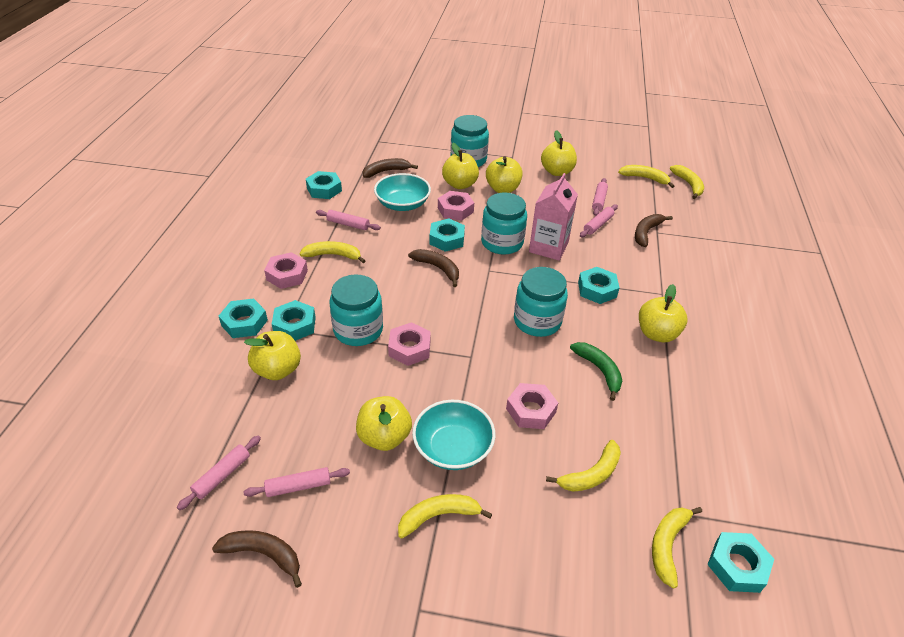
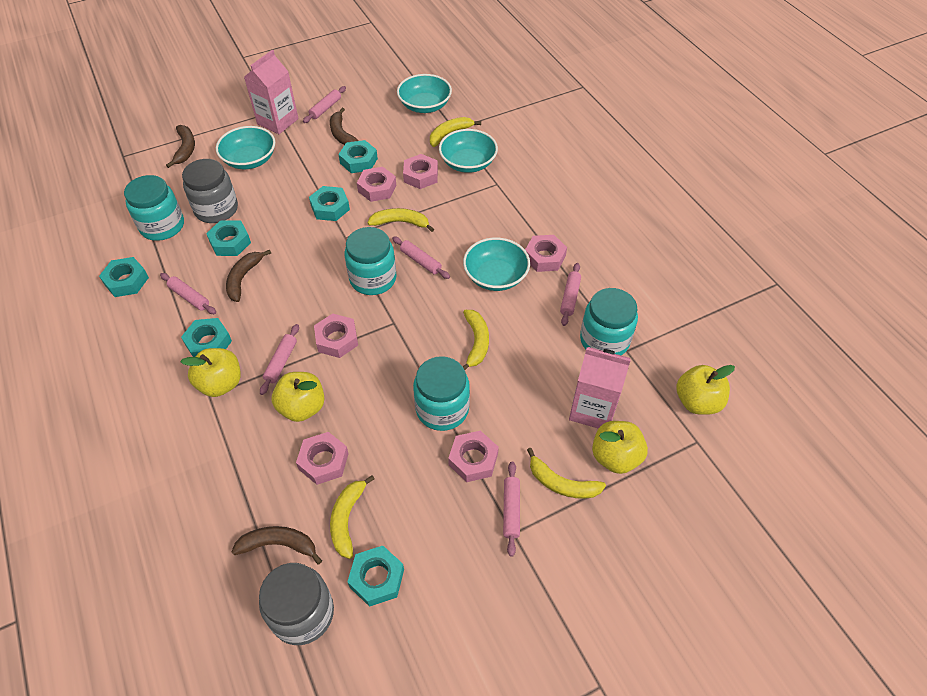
green banana: 1 -> 0
grey jar: 0 -> 2
pink carton: 1 -> 2
pink nut: 4 -> 6
pink rolling pin: 5 -> 6
turquoise bowl: 2 -> 4
yellow apple: 6 -> 4
yellow banana: 6 -> 5

